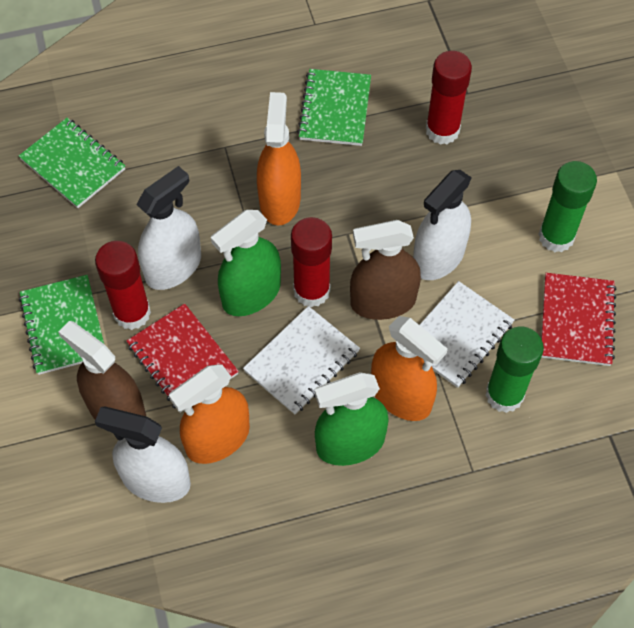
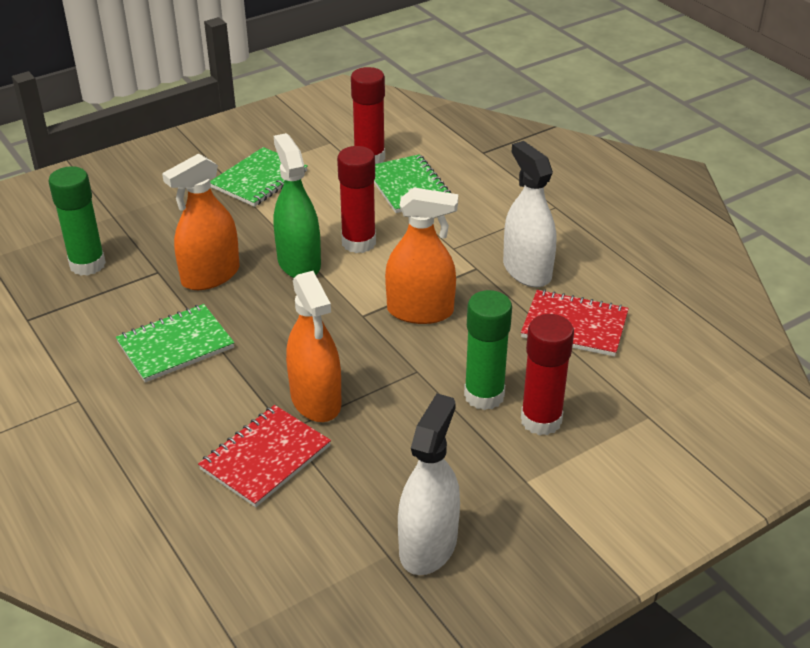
brown spray bottle: 2 -> 0
green spray bottle: 2 -> 1
white notebook: 2 -> 0
white spray bottle: 3 -> 2

